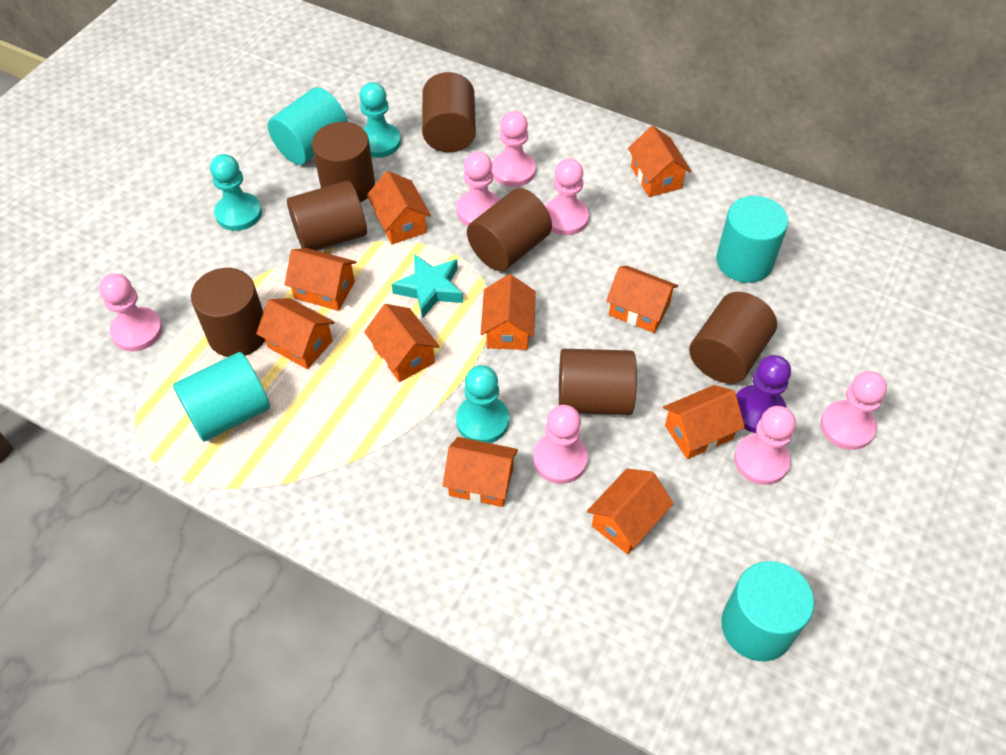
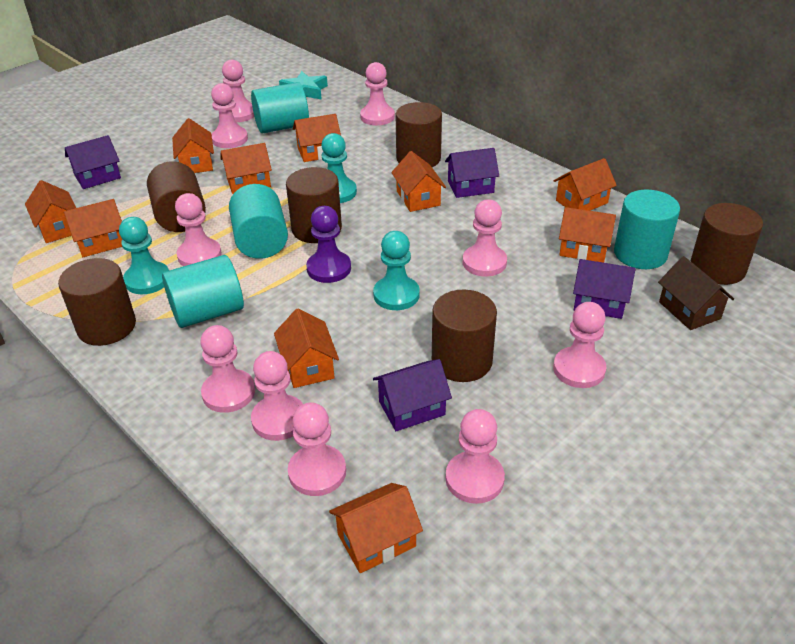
brown cylinder: 7 -> 6
brown house: 0 -> 1
pink pawn: 7 -> 10
purple house: 0 -> 4

